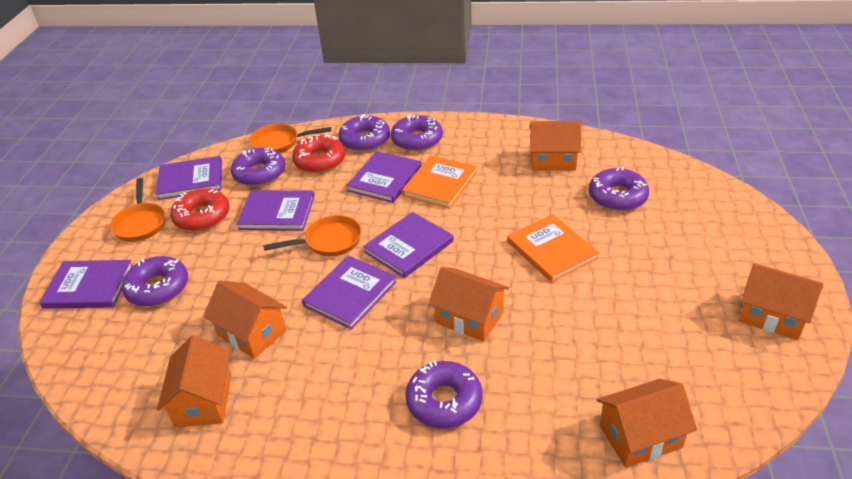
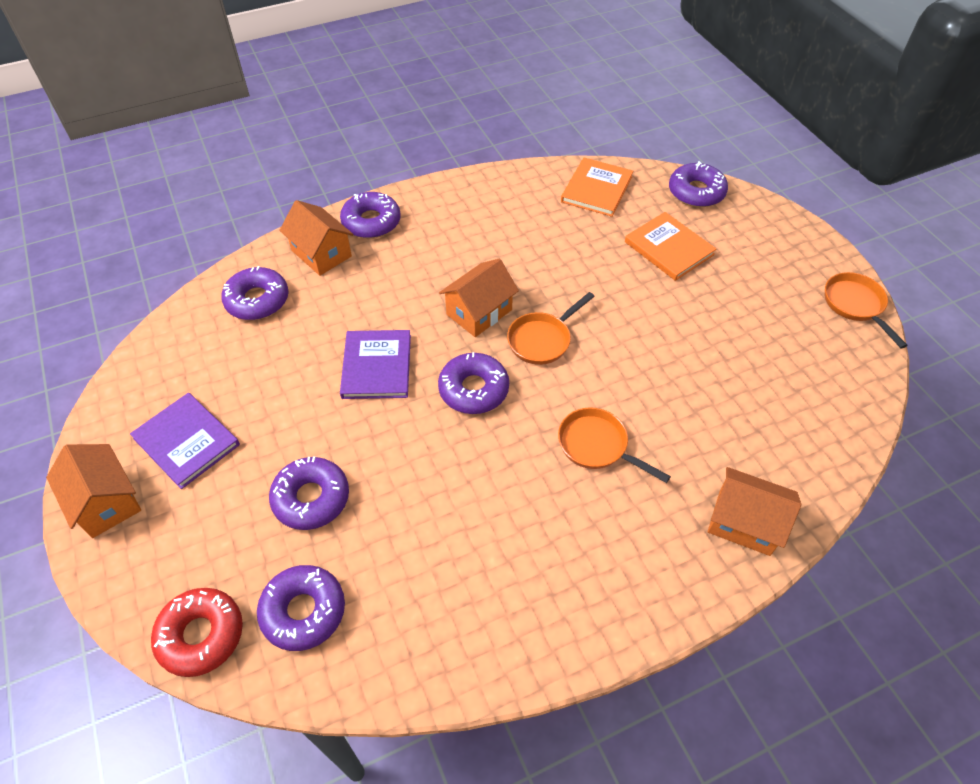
orange house: 6 -> 4
purple book: 6 -> 2
red donut: 2 -> 1

